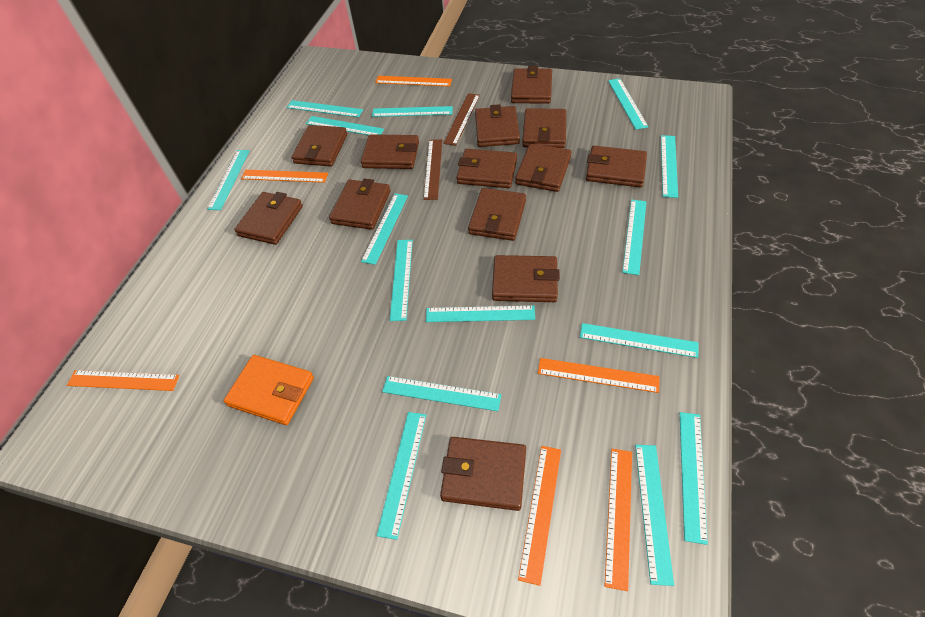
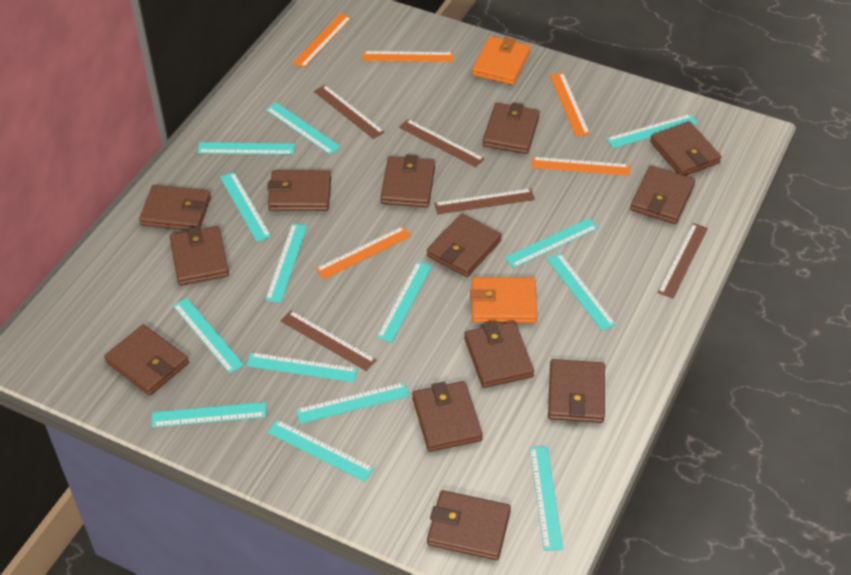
brown ruler: 2 -> 5
orange ruler: 6 -> 5
orange wallet: 1 -> 2
turquoise ruler: 15 -> 14

